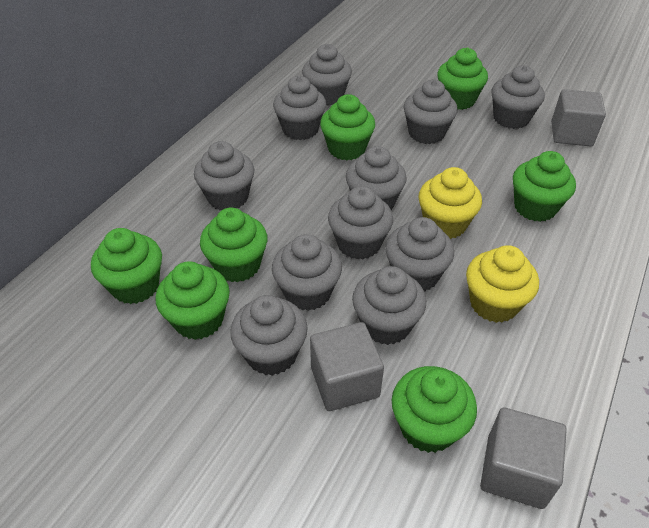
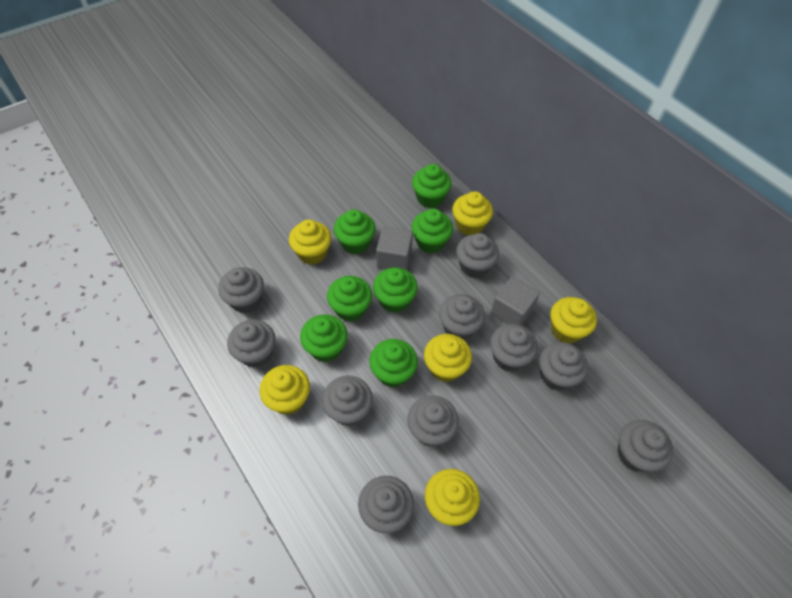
grey cube: 3 -> 2
grey cupcake: 11 -> 10
yellow cupcake: 2 -> 6

